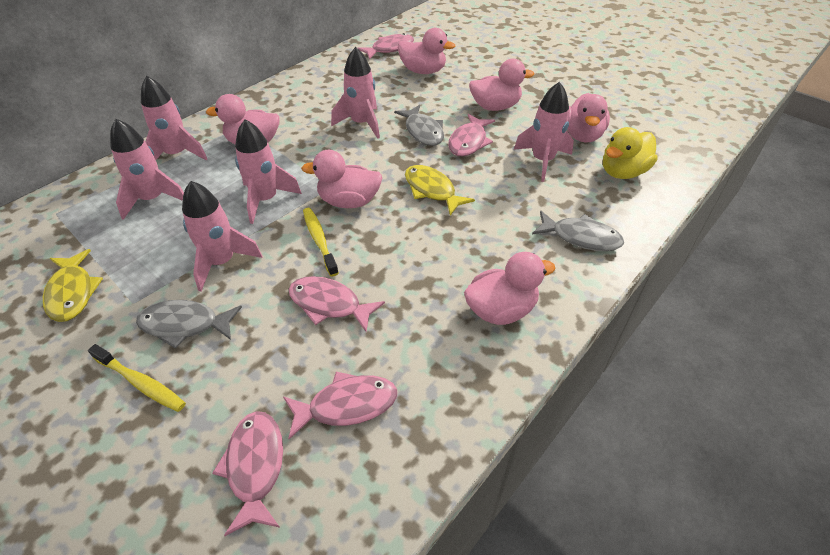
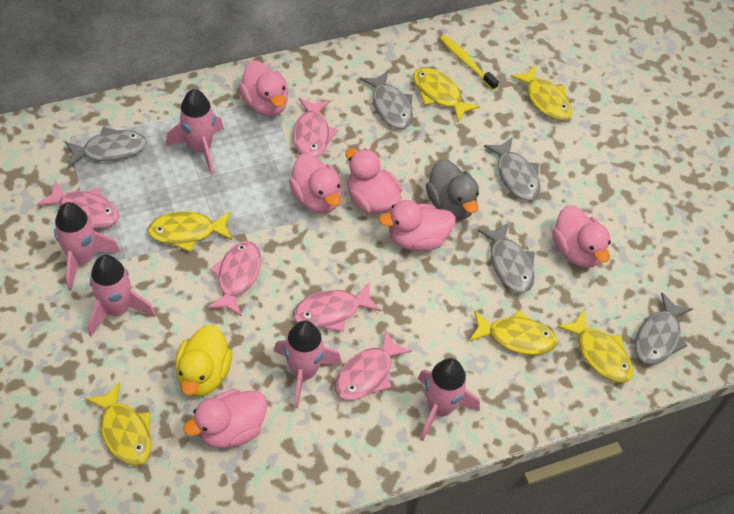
grey duck: 0 -> 1
grey fish: 3 -> 5
pink rocket: 6 -> 5
yellow fish: 2 -> 6
yellow toothbrush: 2 -> 1

